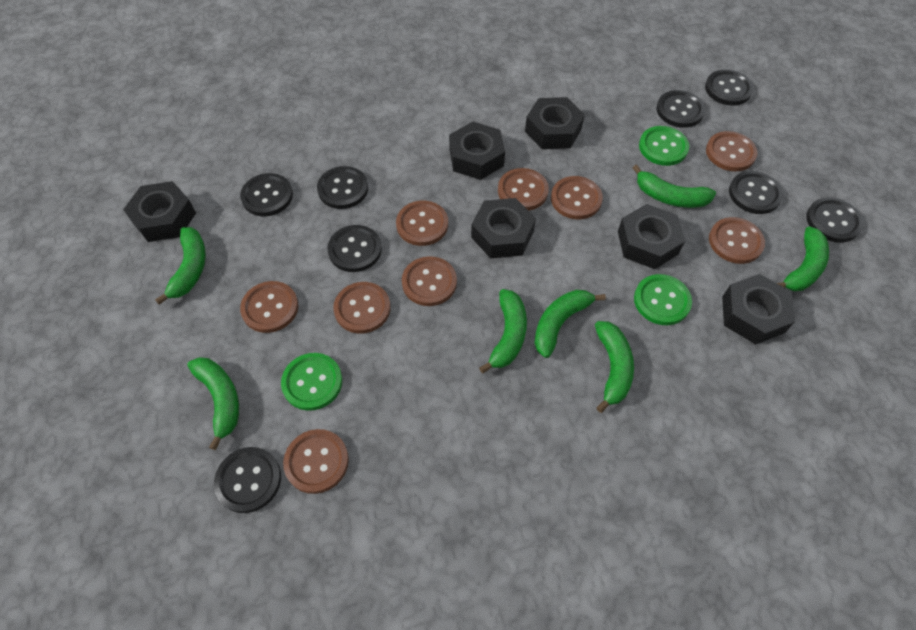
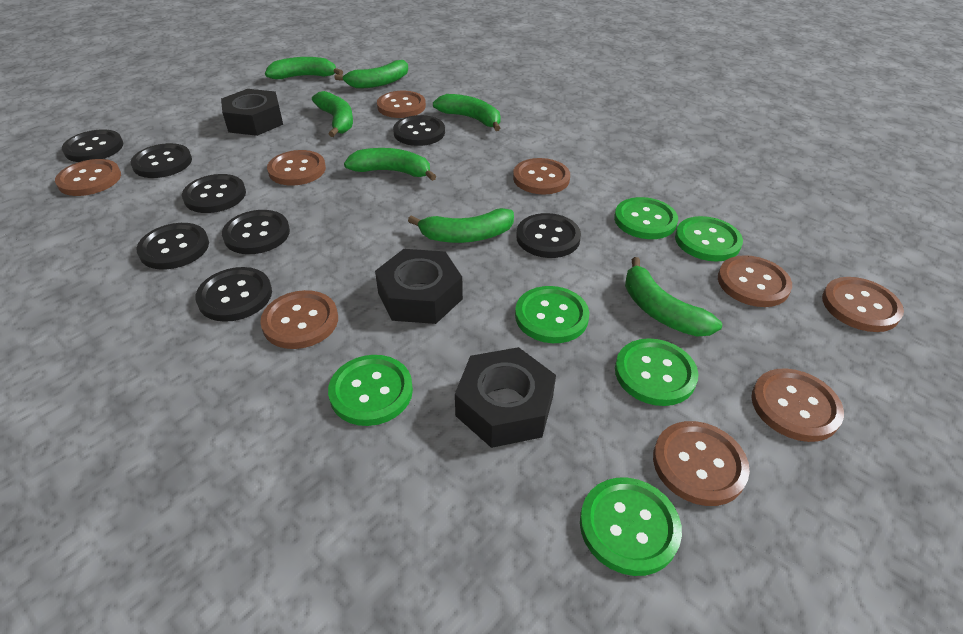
black nut: 6 -> 3
green button: 3 -> 6

